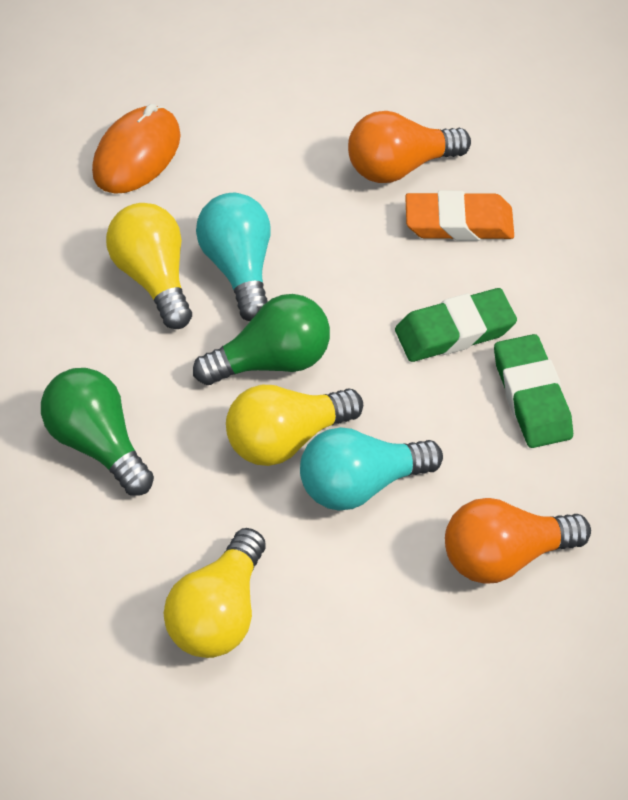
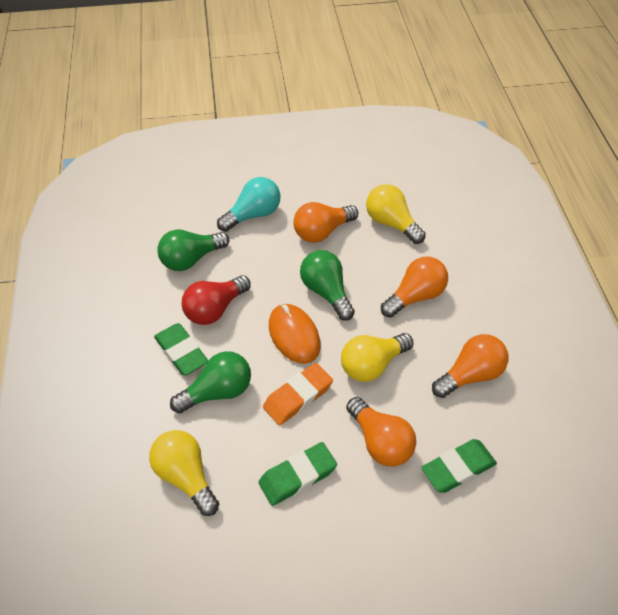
green eraser: 2 -> 3
green light bulb: 2 -> 3
orange light bulb: 2 -> 4
red light bulb: 0 -> 1
turquoise light bulb: 2 -> 1

